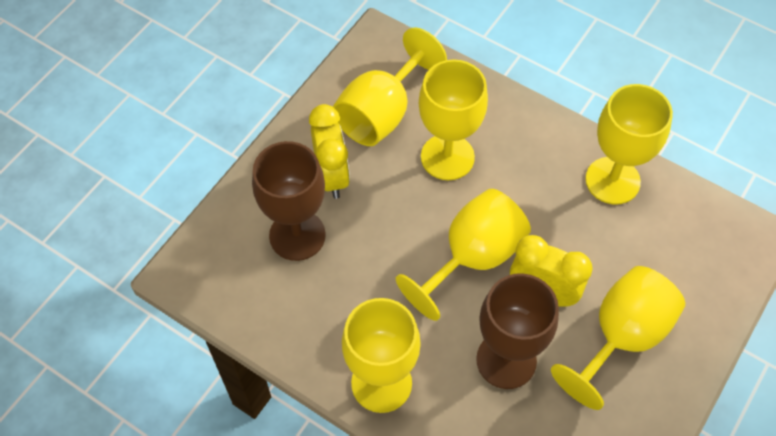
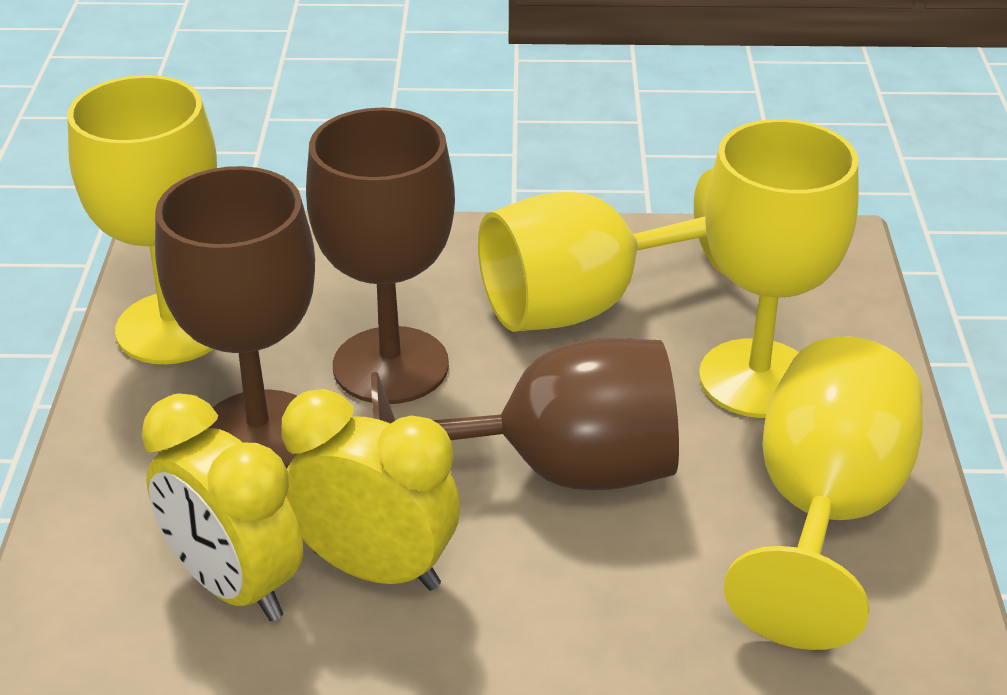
brown goblet: 2 -> 3
yellow goblet: 6 -> 4

